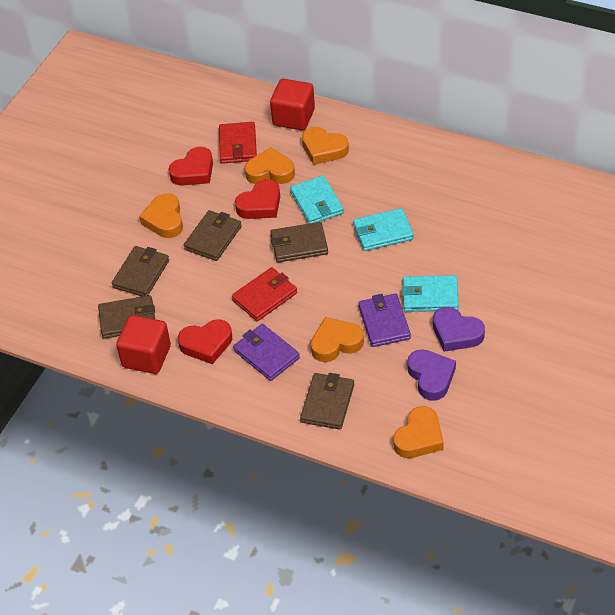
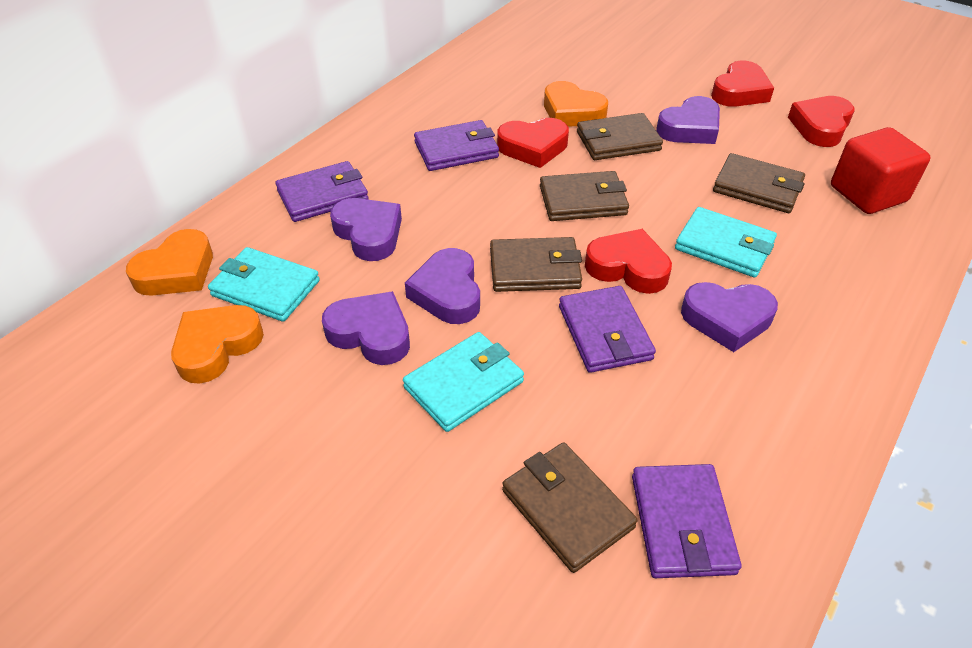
orange heart: 5 -> 3
purple heart: 2 -> 5
purple wallet: 2 -> 4
red cube: 2 -> 1
red heart: 3 -> 4
red wallet: 2 -> 0

